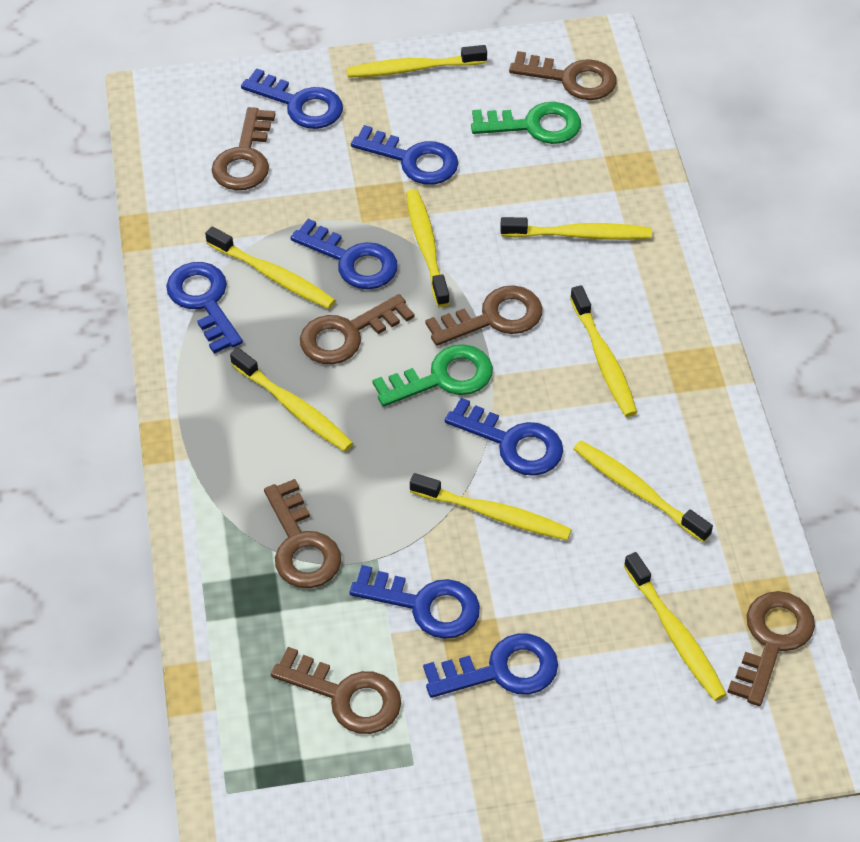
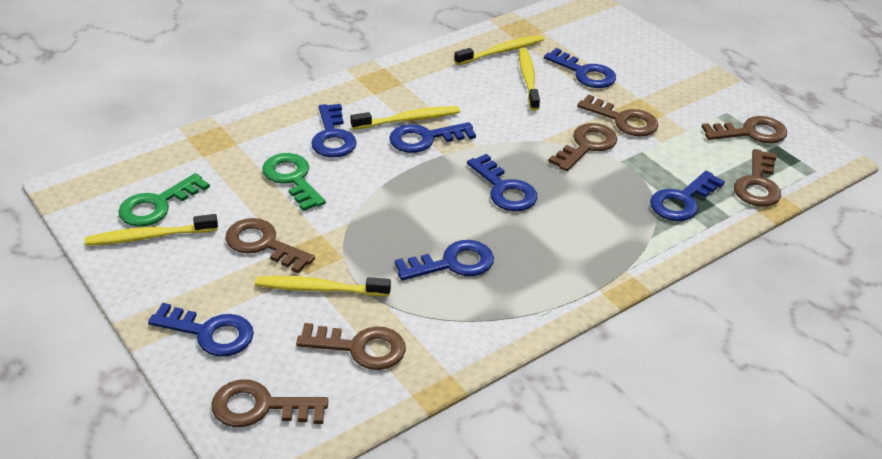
yellow toothbrush: 9 -> 5

